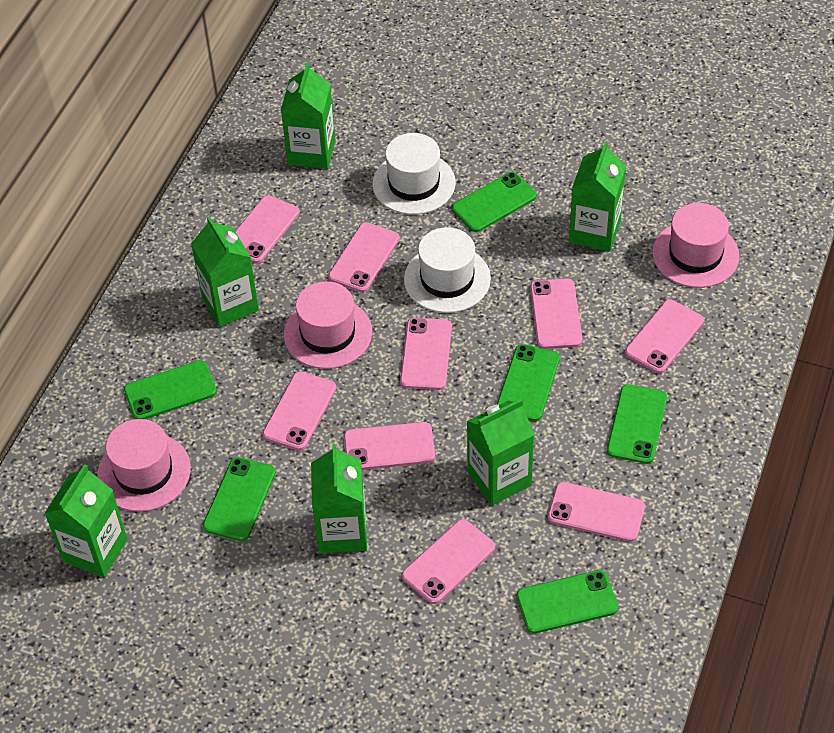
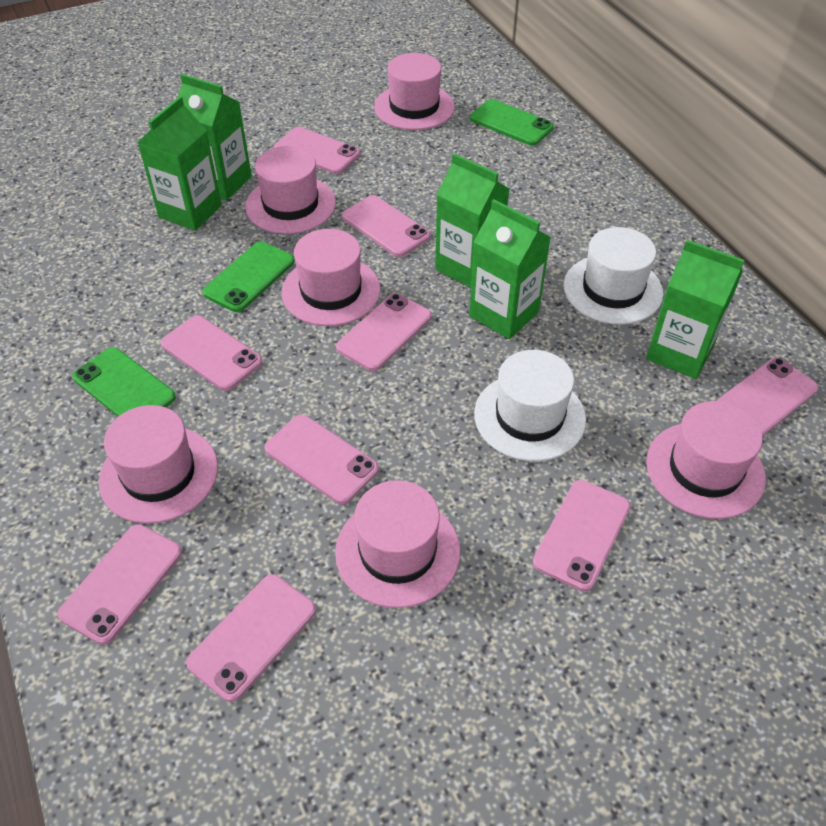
green carton: 6 -> 5
green phone: 6 -> 3
pink hat: 3 -> 6

